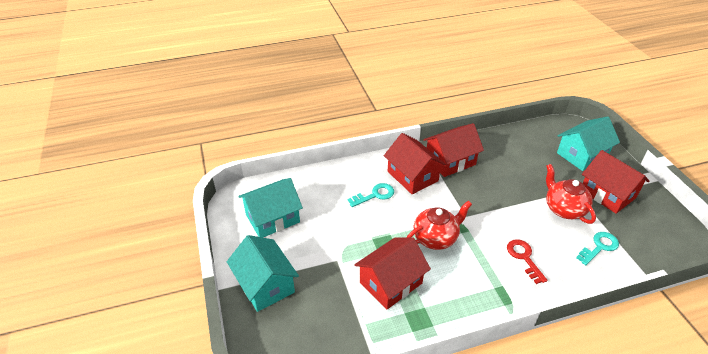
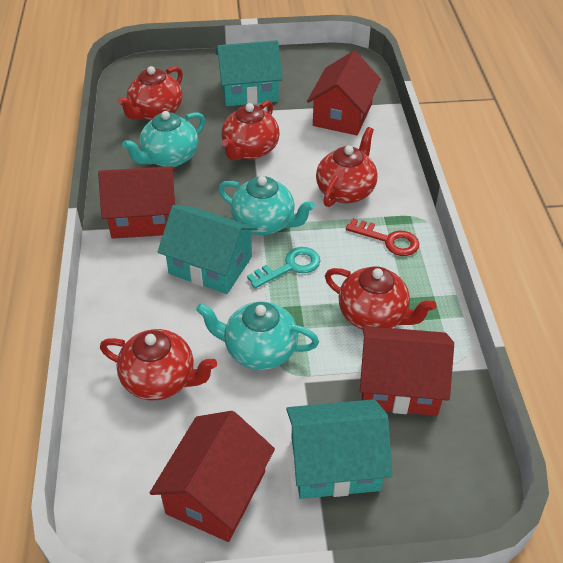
red teapot: 2 -> 5
turquoise key: 2 -> 1
turquoise teapot: 0 -> 3

